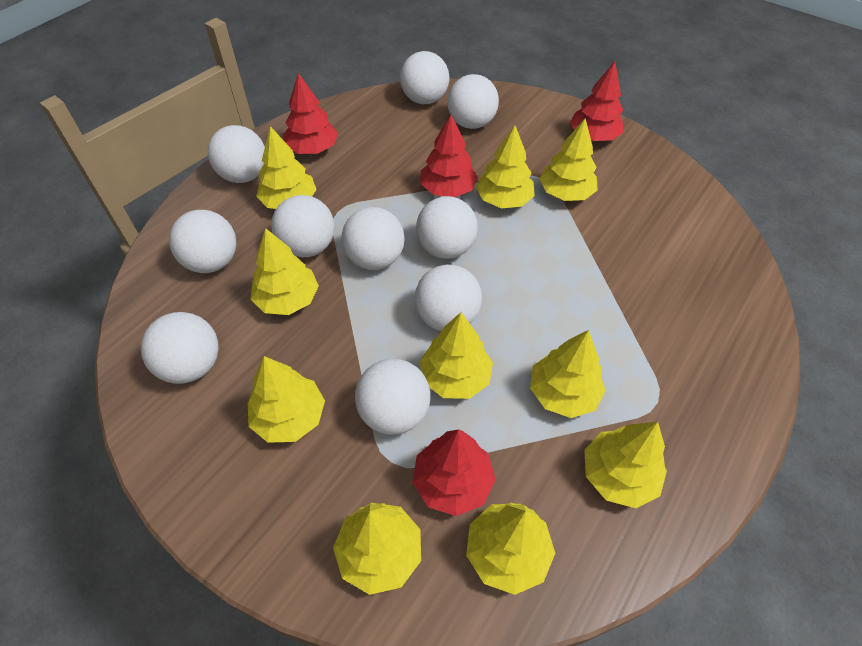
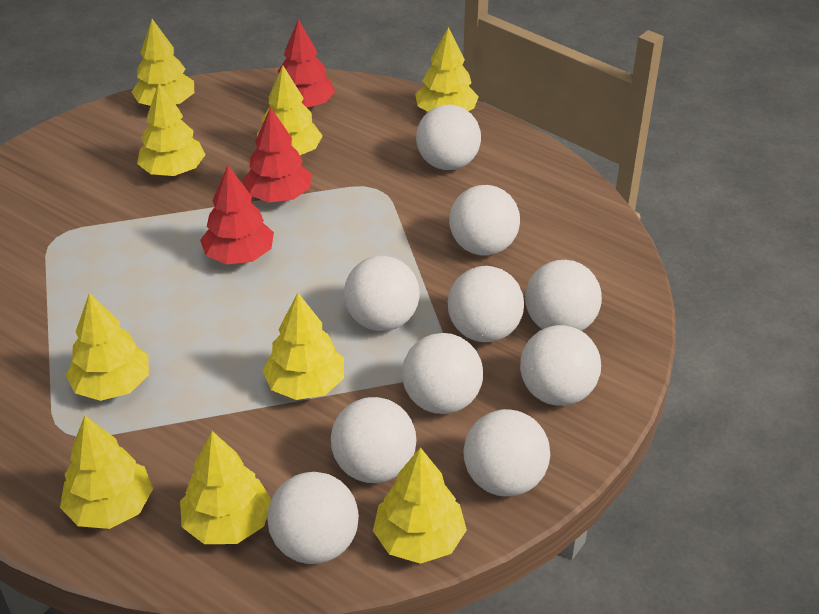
red tree: 4 -> 3
yellow tree: 10 -> 9

